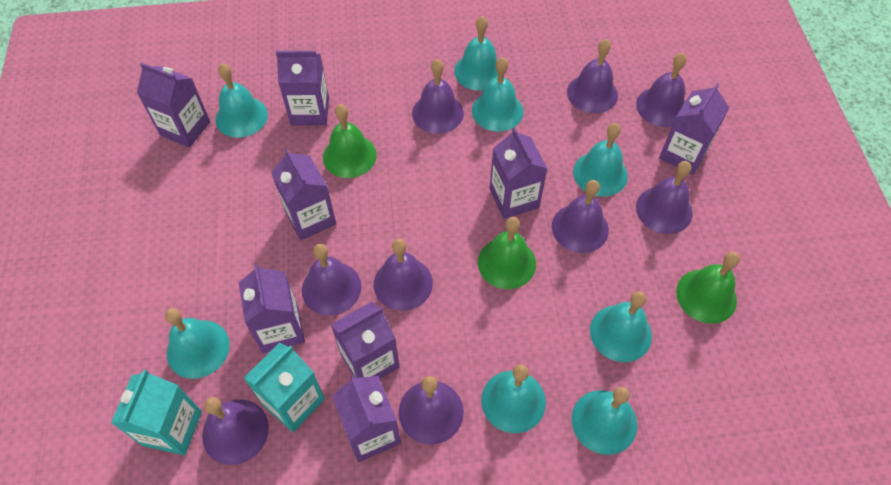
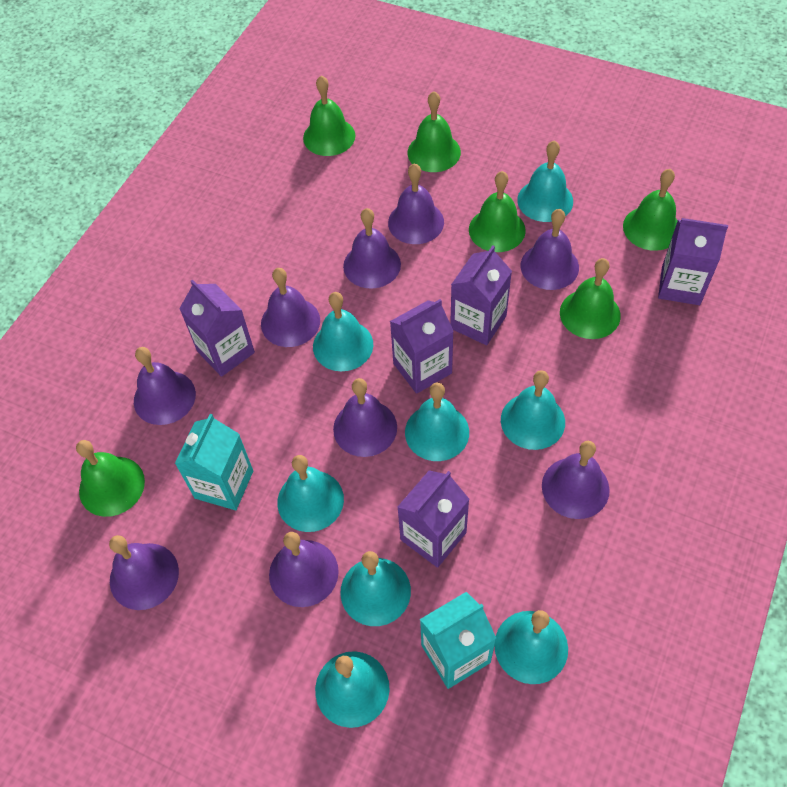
green bell: 3 -> 6
purple carton: 8 -> 5

